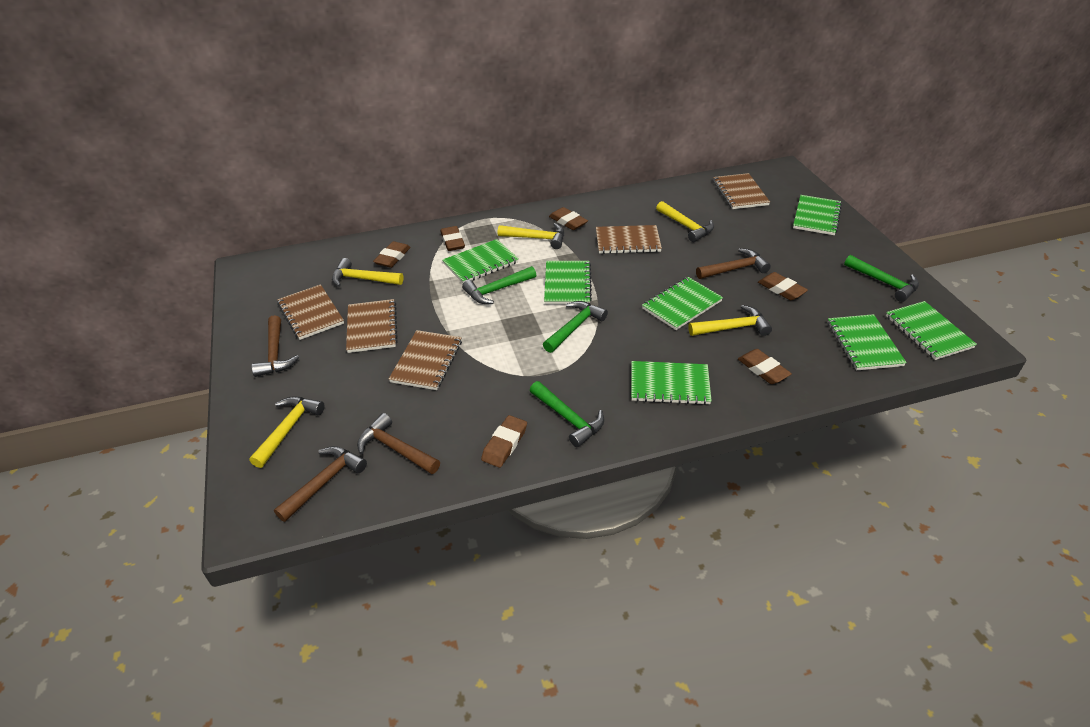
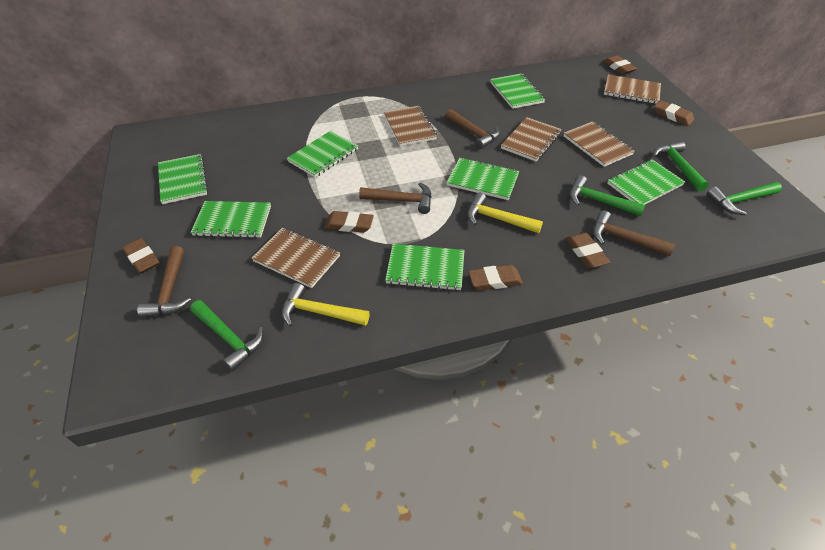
yellow hammer: 5 -> 2

